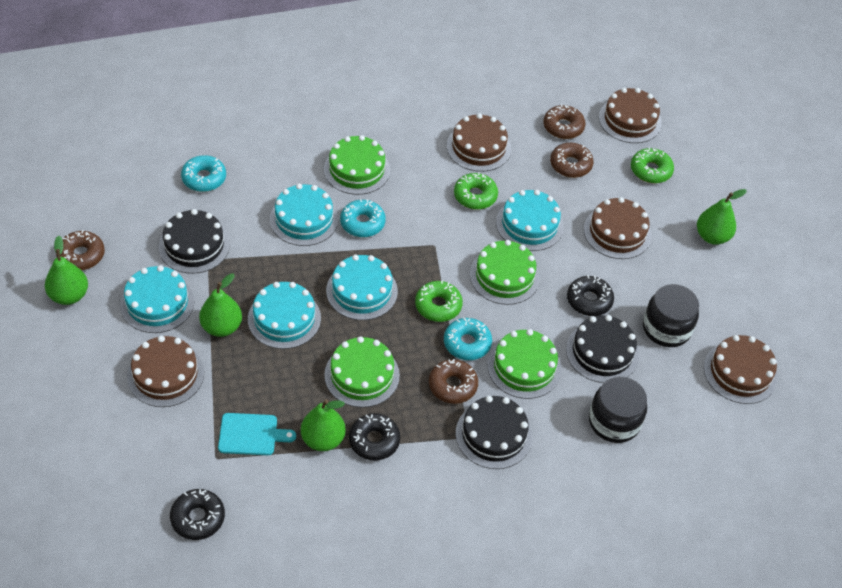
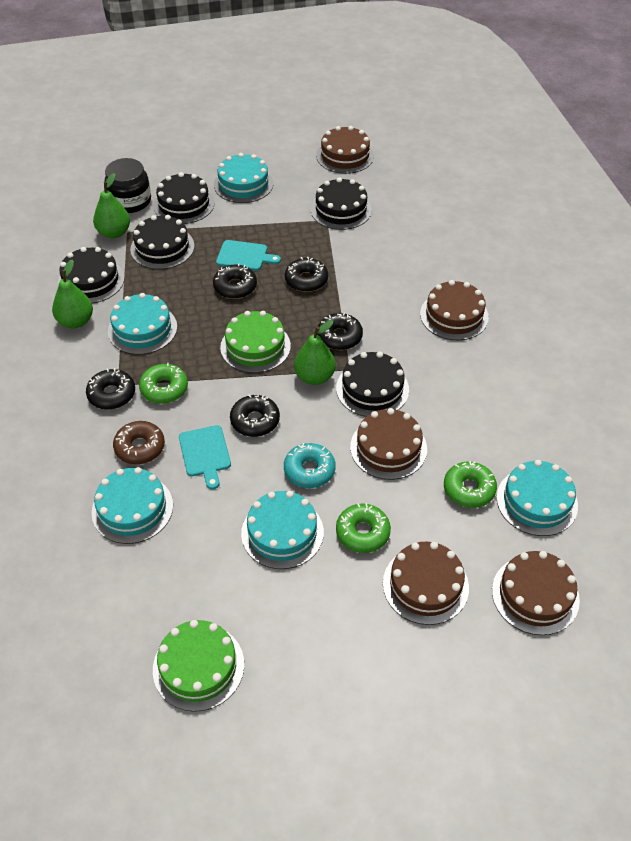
black cake: 3 -> 5
black donut: 3 -> 5
black jar: 2 -> 1
brown donut: 4 -> 1
green cake: 4 -> 2
green pear: 4 -> 3
turquoise cutting board: 1 -> 2
turquoise donut: 3 -> 1

